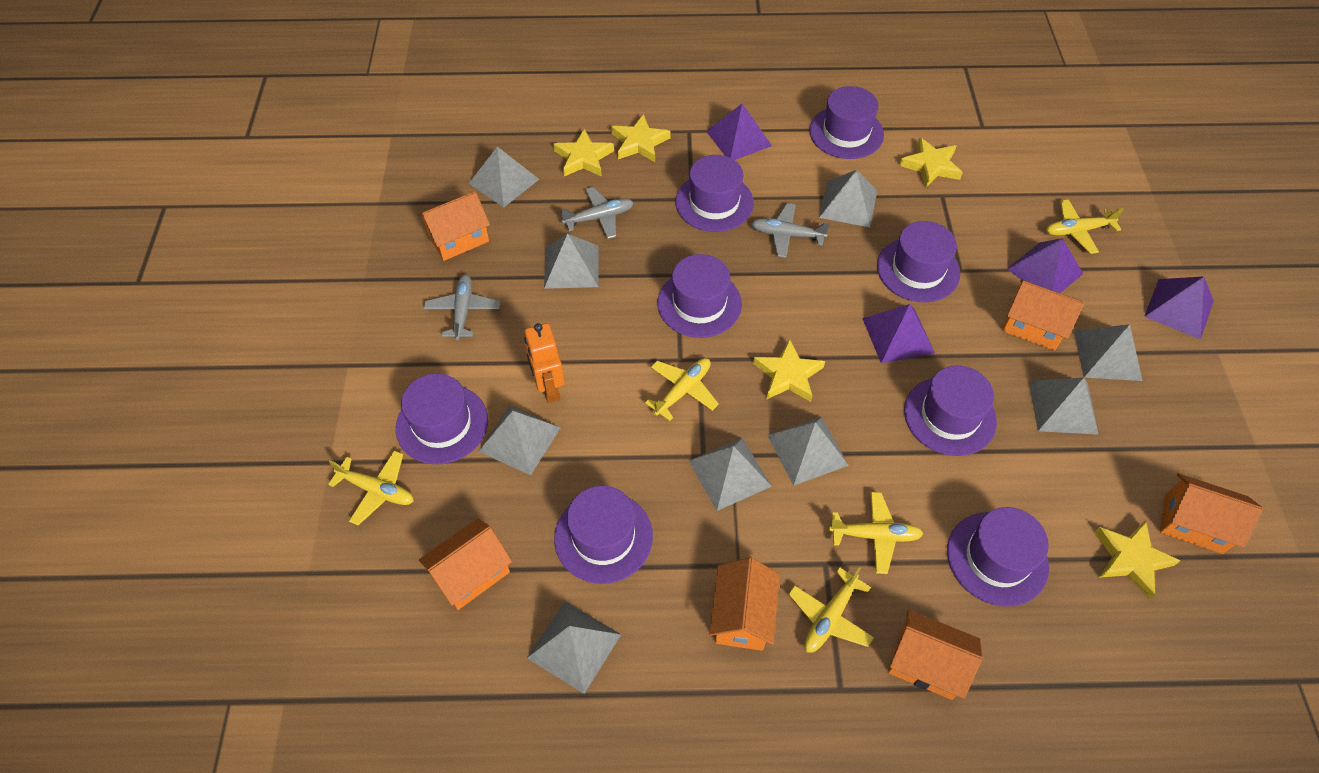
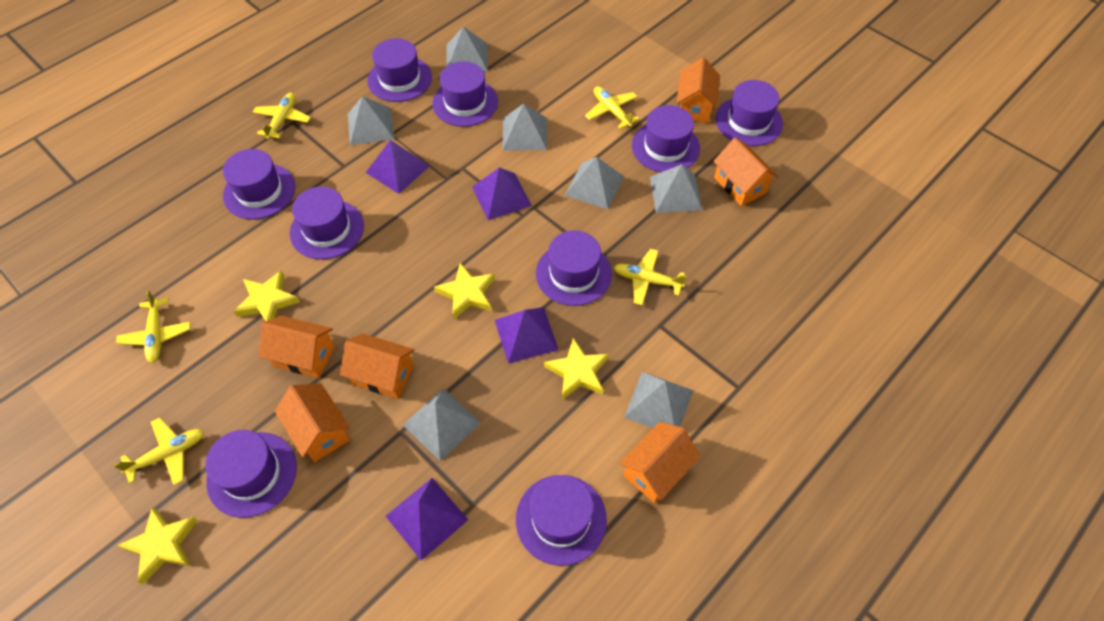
grey plane: 3 -> 0
grey pyramid: 9 -> 7
orange robot: 1 -> 0
purple hat: 8 -> 9
yellow star: 5 -> 4

